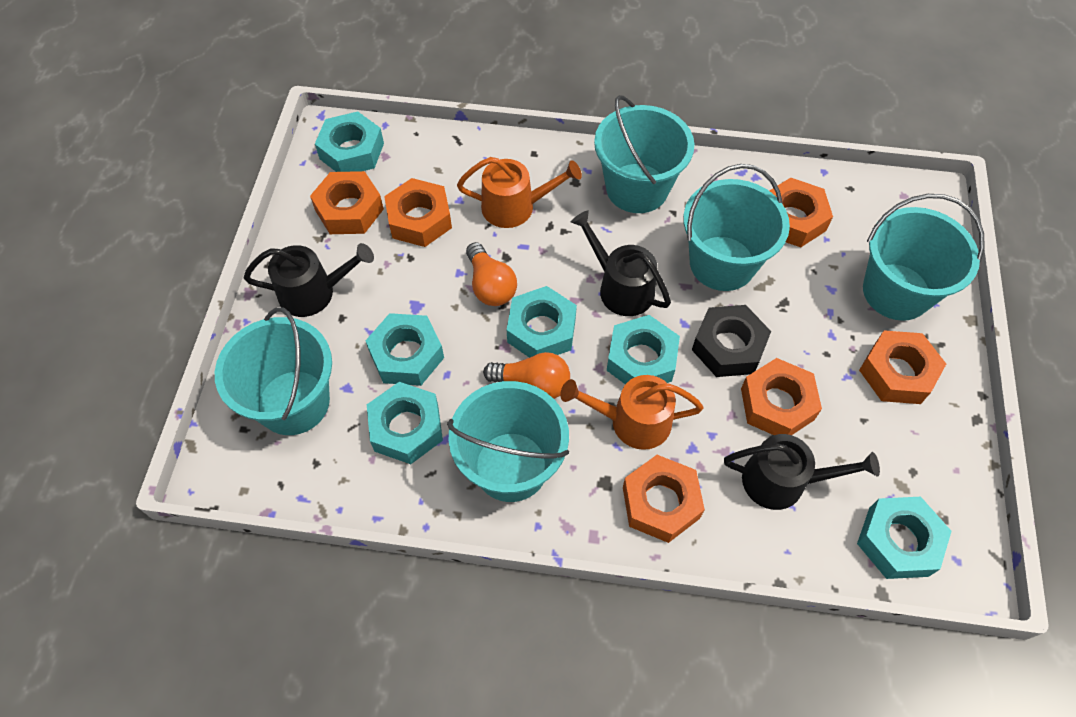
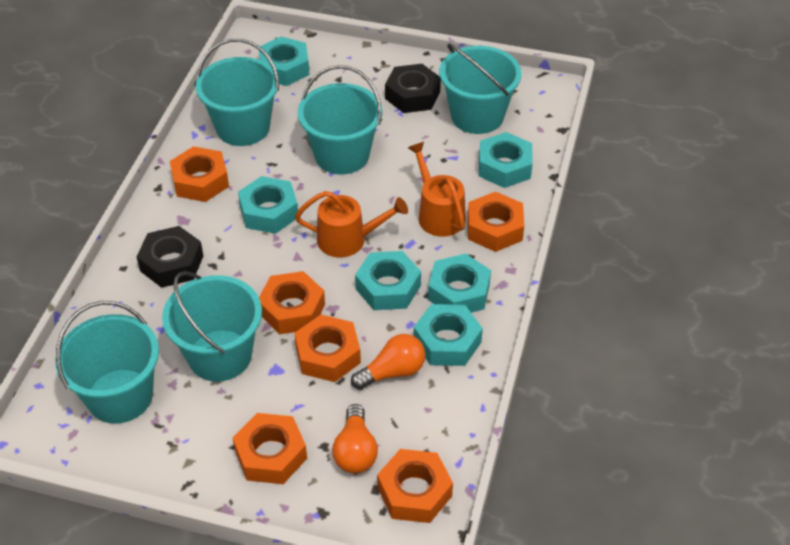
black nut: 1 -> 2
black watering can: 3 -> 0

